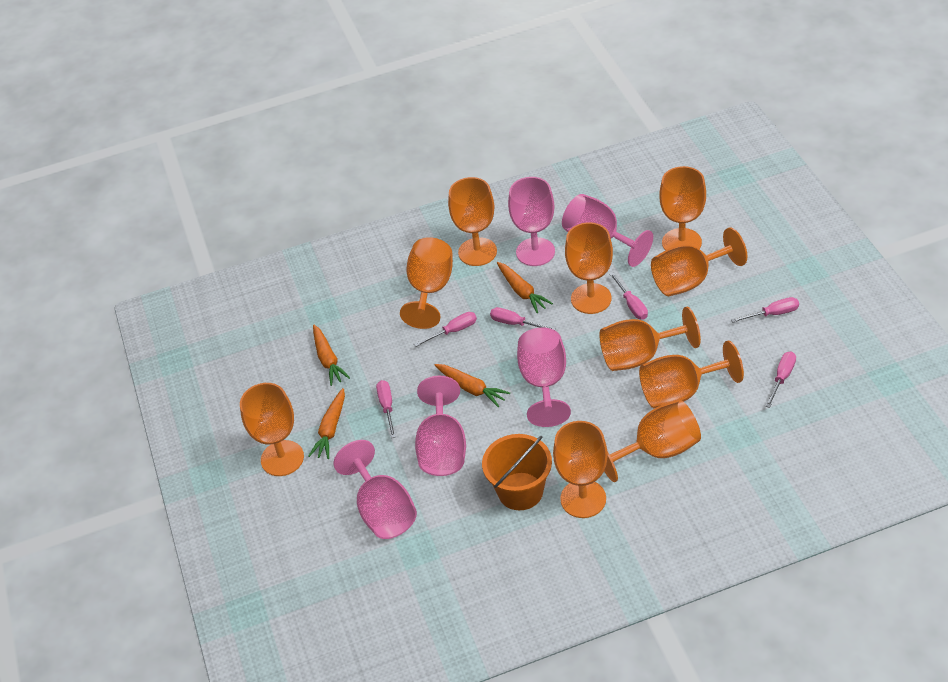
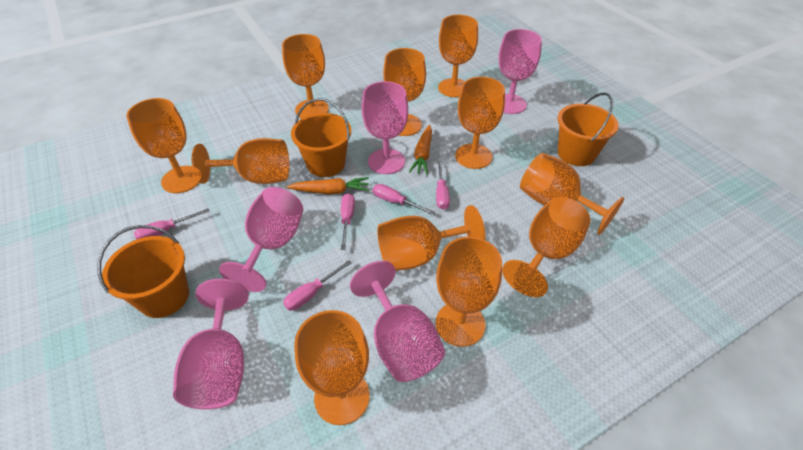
orange bucket: 1 -> 3
orange carrot: 4 -> 2
orange goblet: 10 -> 11
pink screwdriver: 6 -> 5

